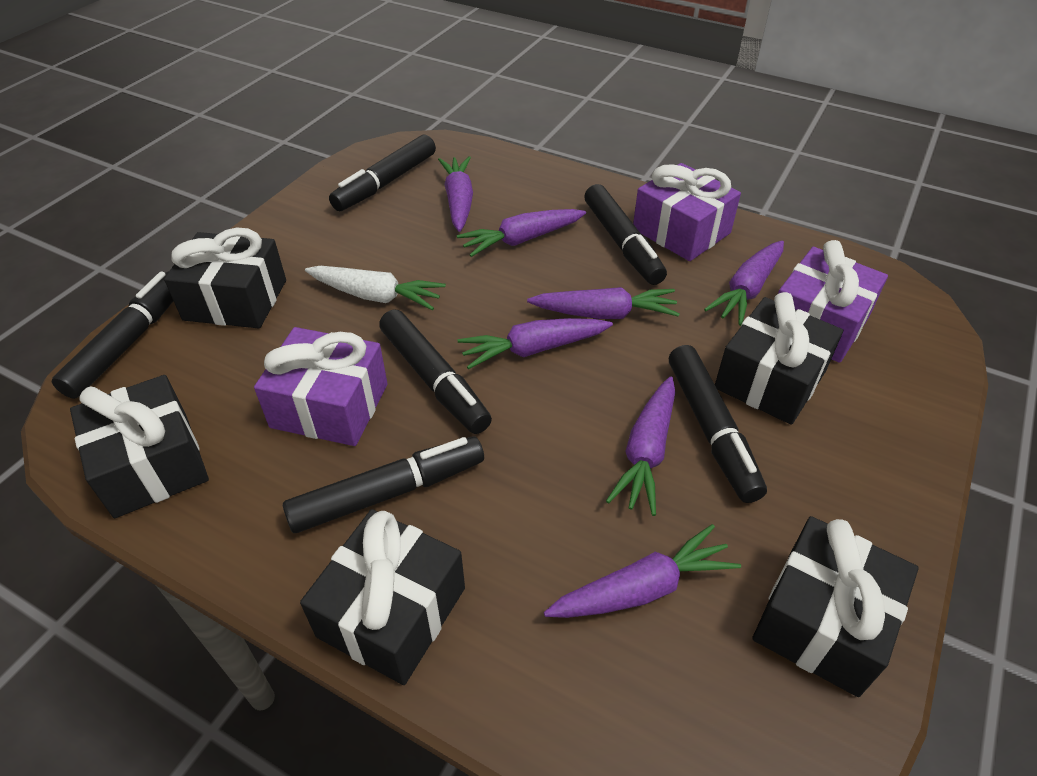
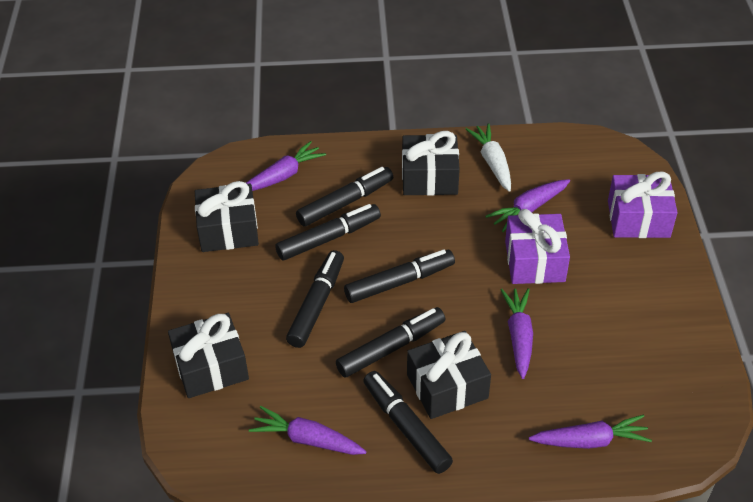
black gift: 5 -> 4
purple carrot: 7 -> 5
purple gift: 3 -> 2

